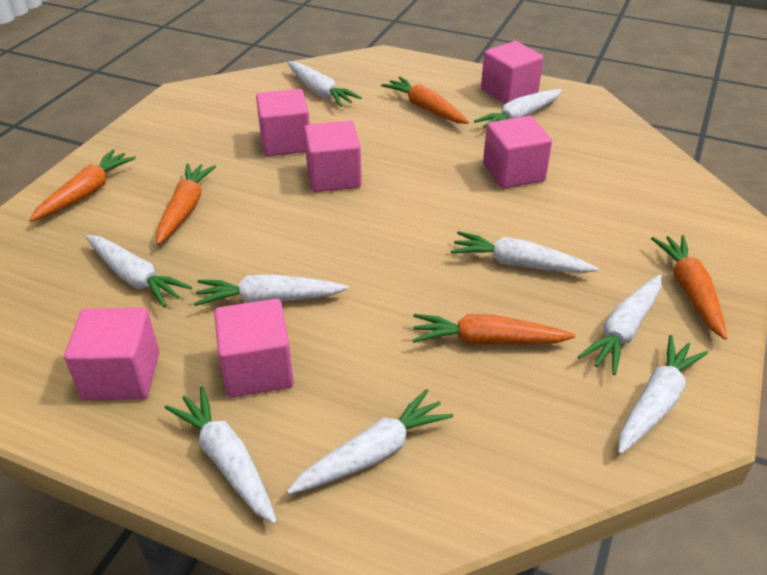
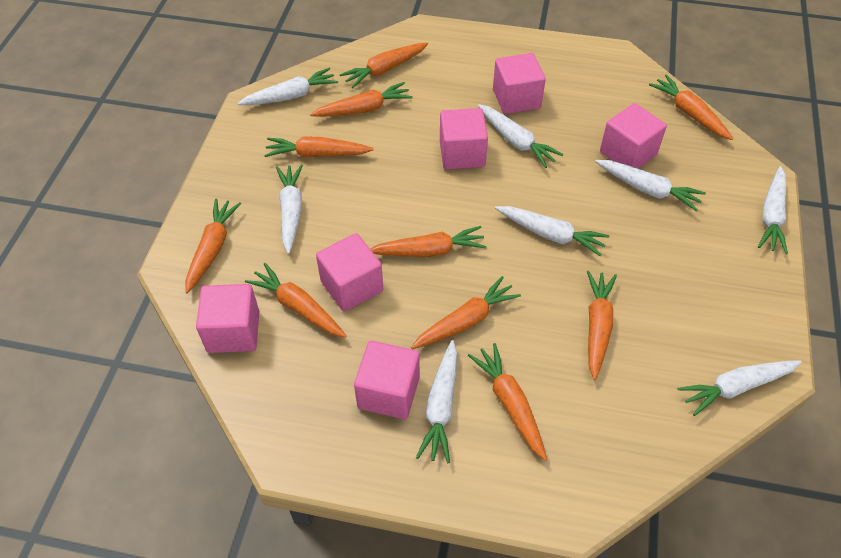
orange carrot: 5 -> 10
white carrot: 9 -> 8

